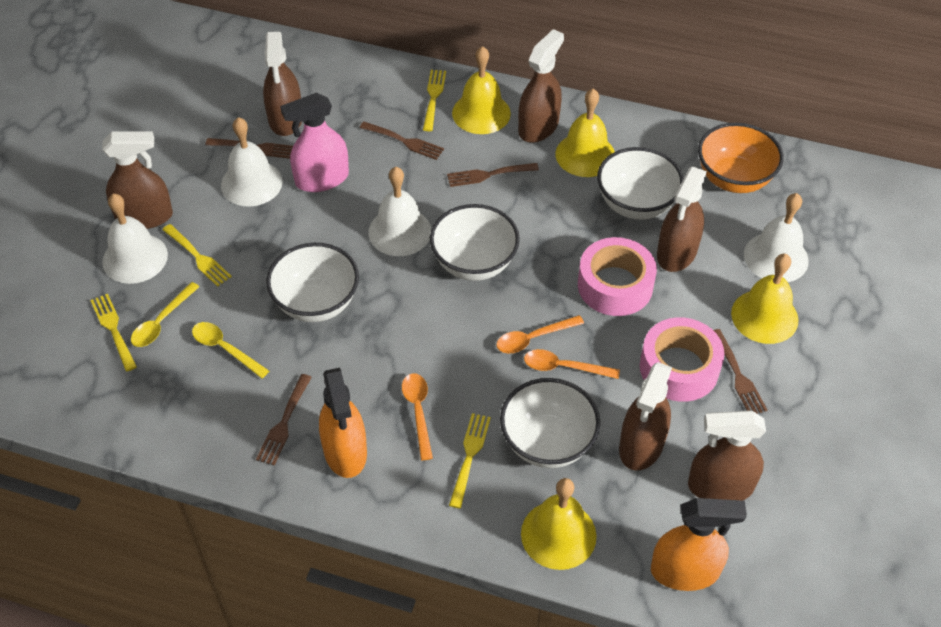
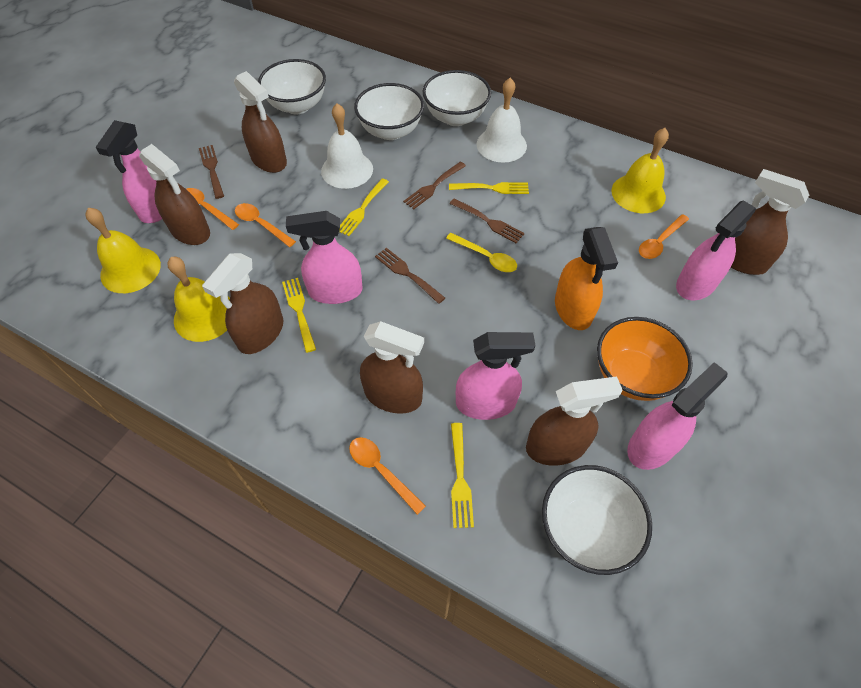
brown fork: 5 -> 4
orange spoon: 3 -> 4
orange spray bottle: 2 -> 1
pink spray bottle: 1 -> 5
pink tape: 2 -> 0
white bell: 4 -> 2
yellow bell: 4 -> 3
yellow spoon: 2 -> 1

